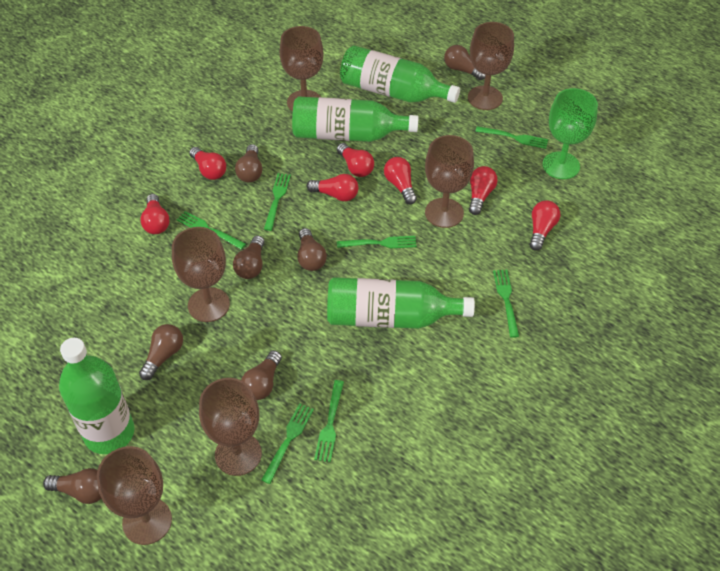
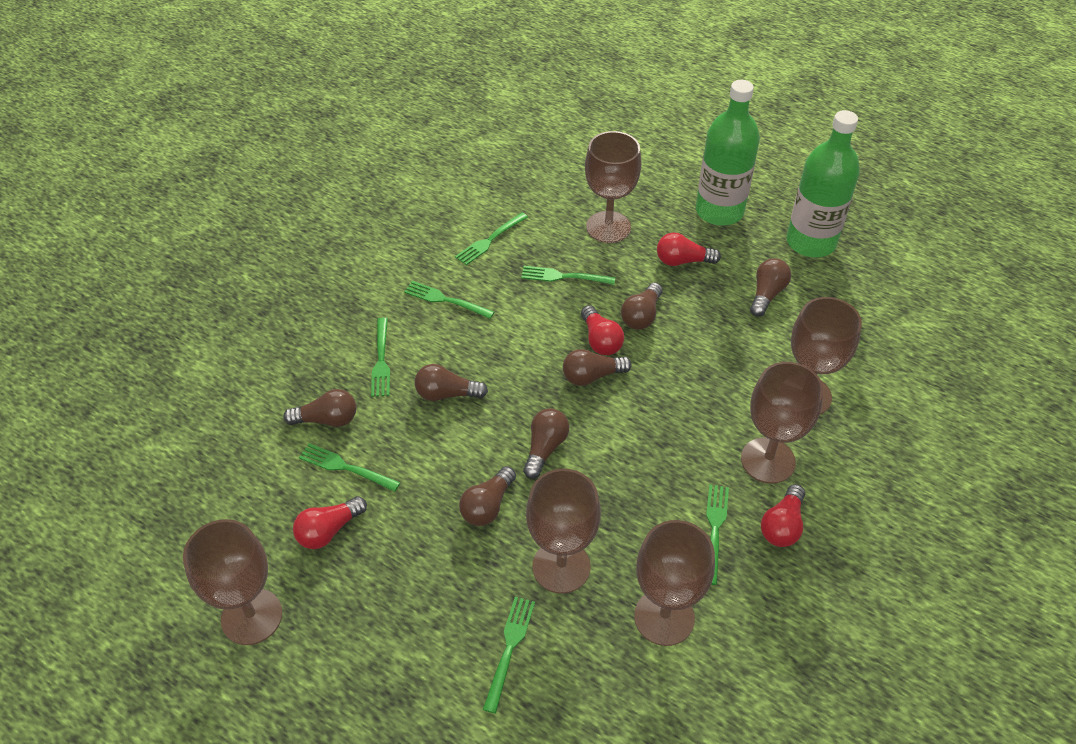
green bottle: 4 -> 2
green goblet: 1 -> 0
red light bulb: 7 -> 4

